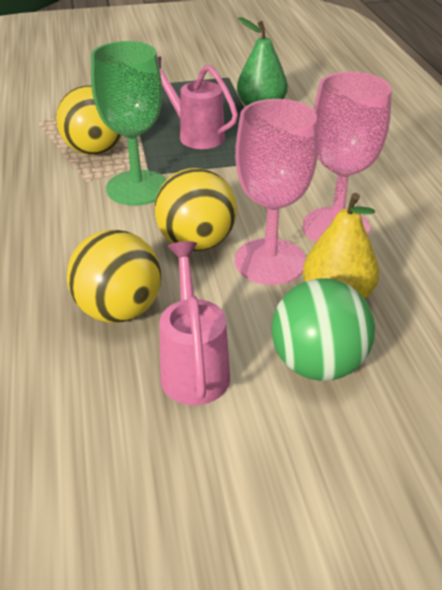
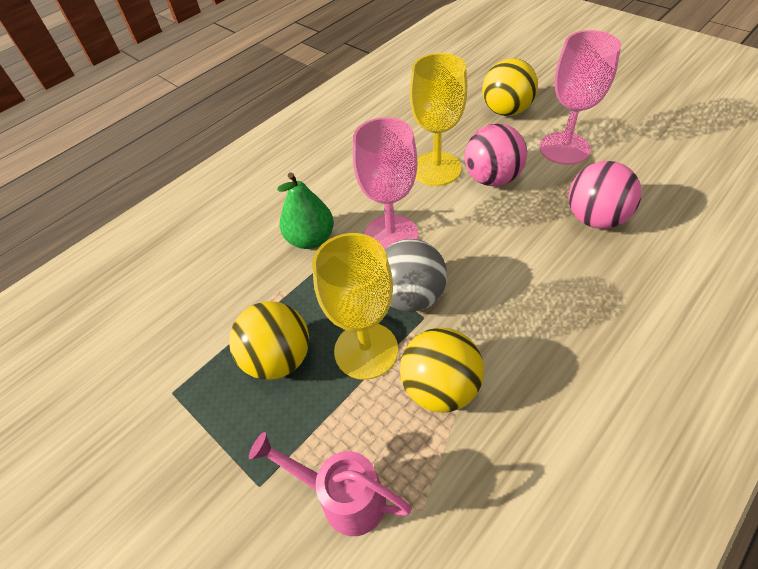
green ball: 1 -> 0
green goblet: 1 -> 0
grey ball: 0 -> 1
pink ball: 0 -> 2
pink watering can: 2 -> 1
yellow goblet: 0 -> 2
yellow pear: 1 -> 0

